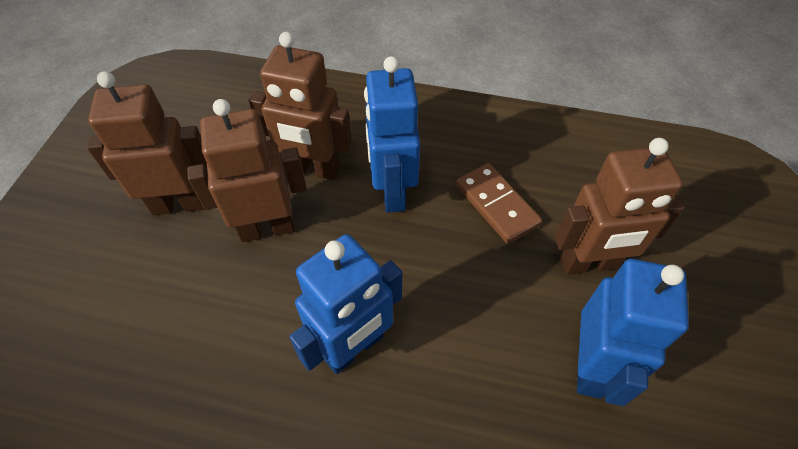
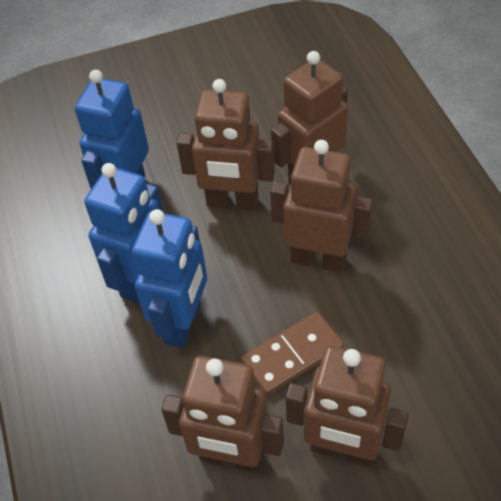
brown robot: 4 -> 5

